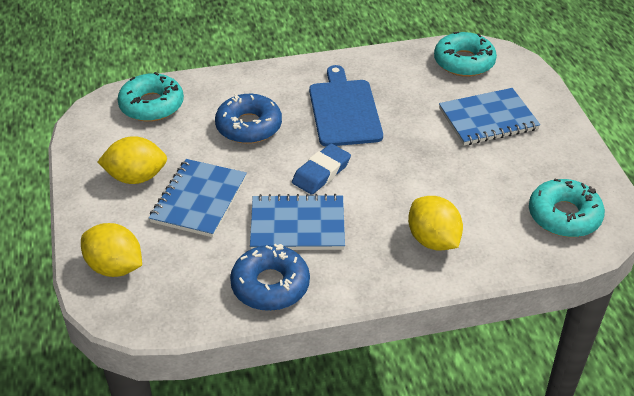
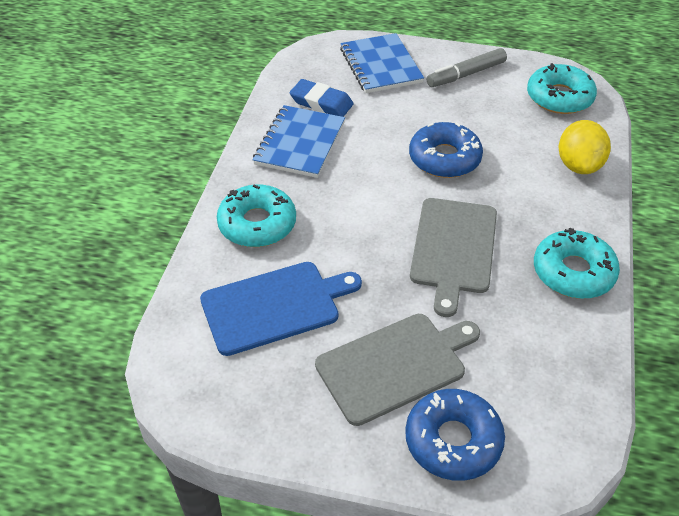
blue notebook: 3 -> 2
grey cutting board: 0 -> 2
grey marker: 0 -> 1
yellow lemon: 3 -> 1

